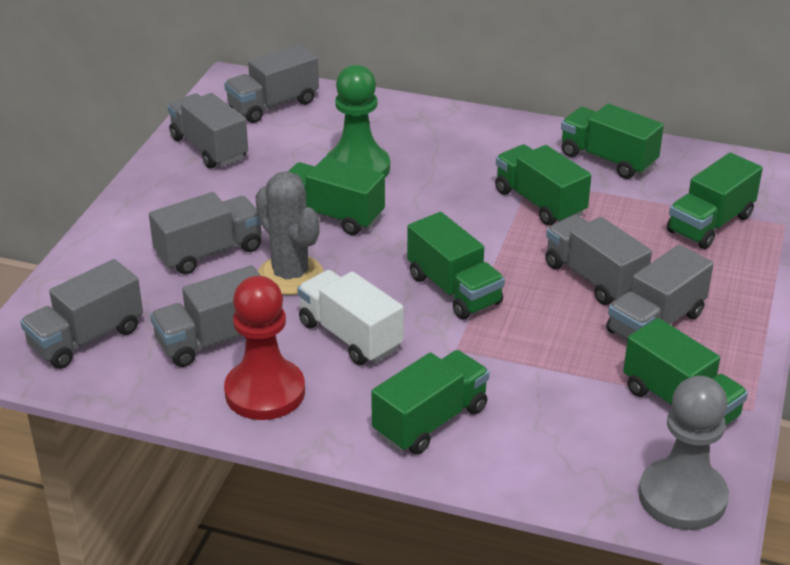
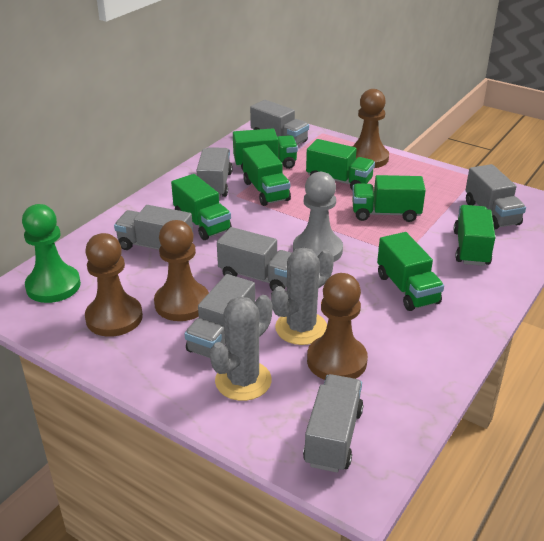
brown pawn: 0 -> 4
grey cactus: 1 -> 2
red pawn: 1 -> 0
white truck: 1 -> 0

